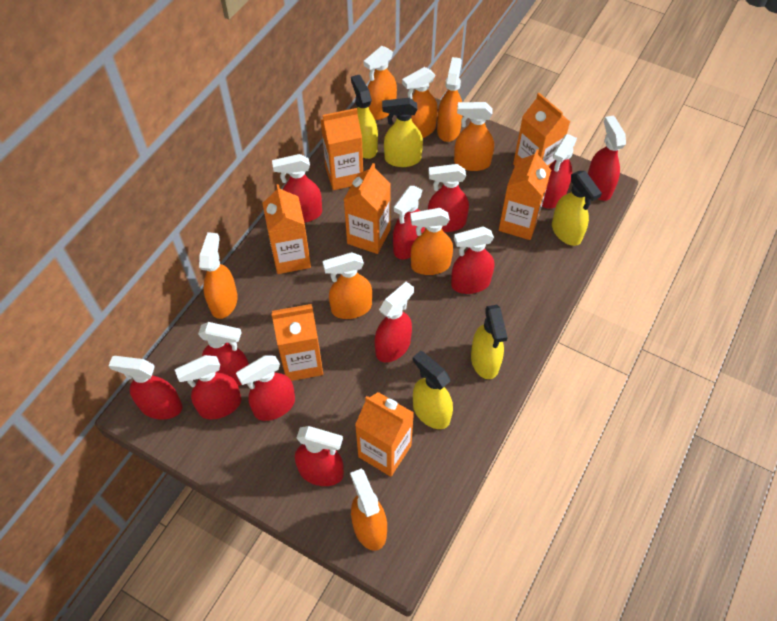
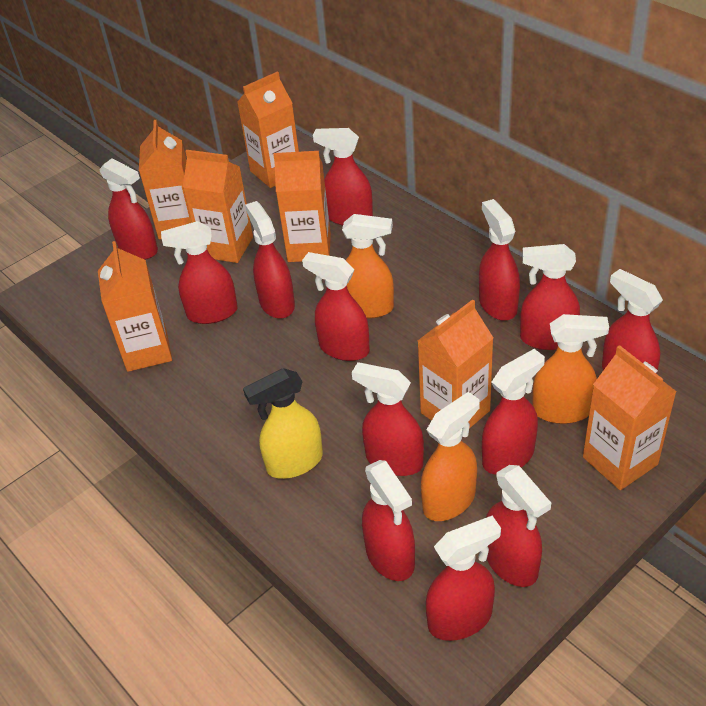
orange spray bottle: 8 -> 3
red spray bottle: 12 -> 13
yellow spray bottle: 5 -> 1

